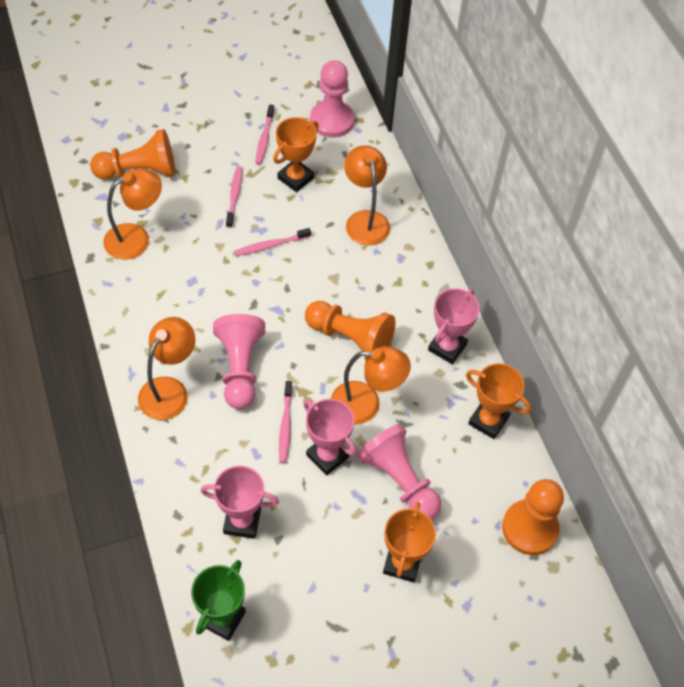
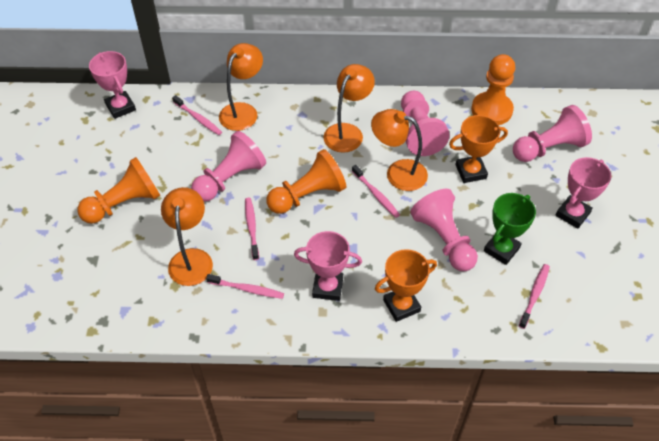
orange trophy: 3 -> 2
pink pawn: 3 -> 4
pink toothbrush: 4 -> 5

